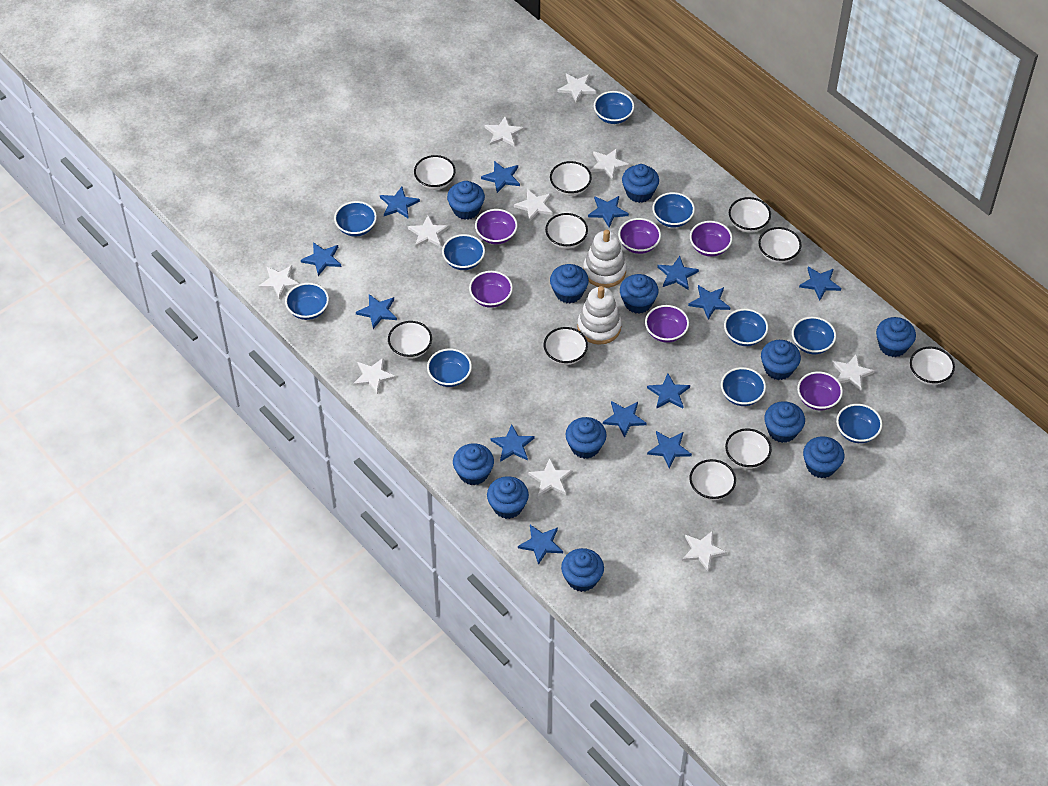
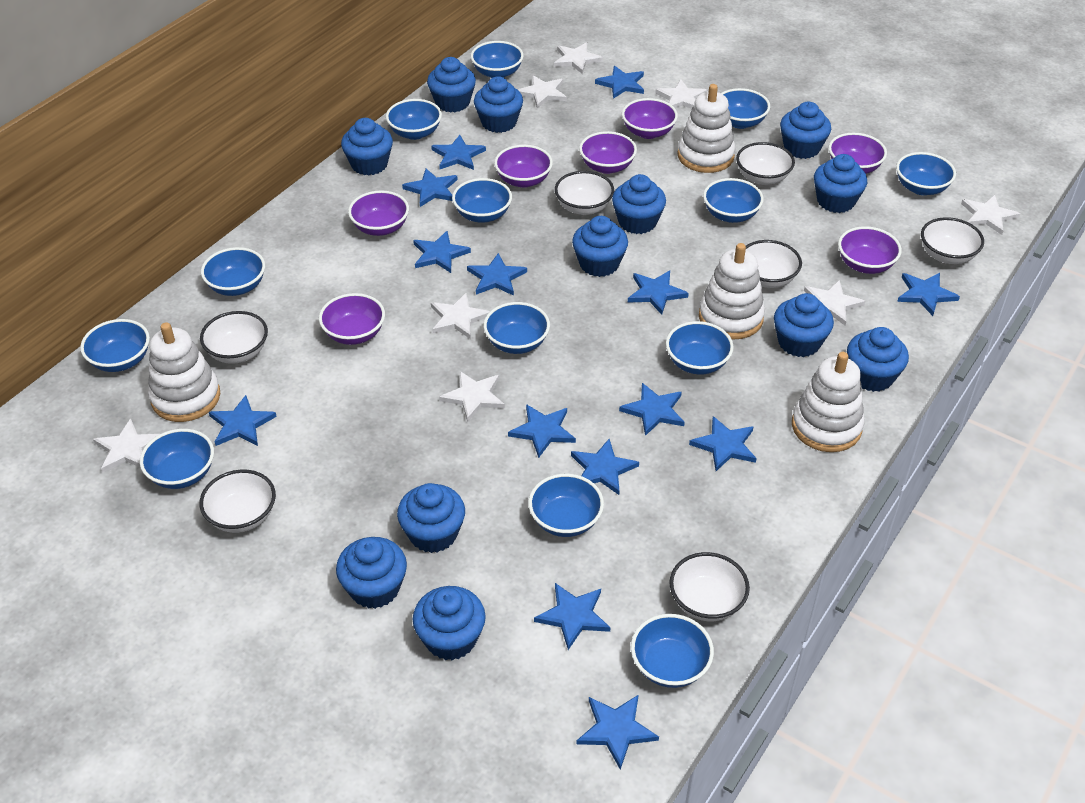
blue bowl: 10 -> 13
blue star: 13 -> 14
purple bowl: 6 -> 7
white bowl: 10 -> 7
white stacking toy: 2 -> 4
white star: 10 -> 8

